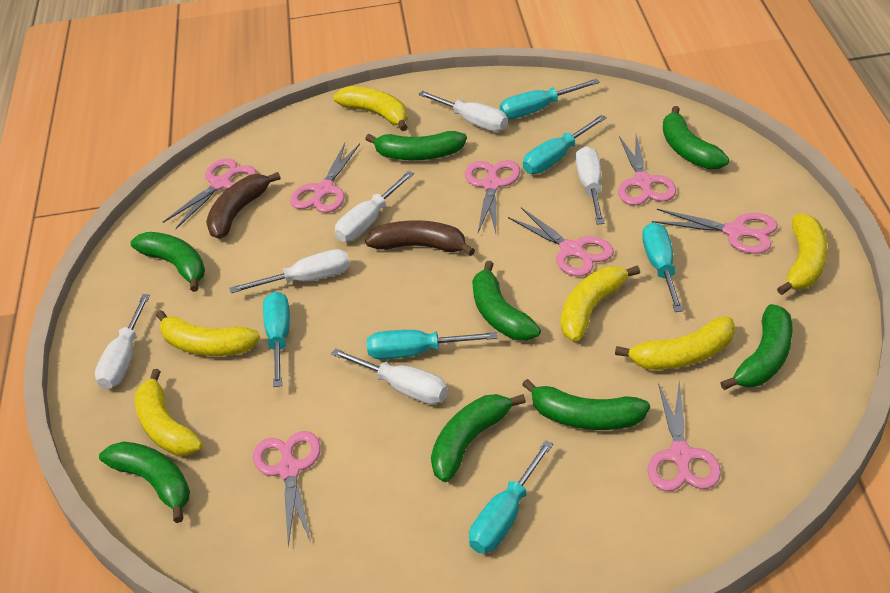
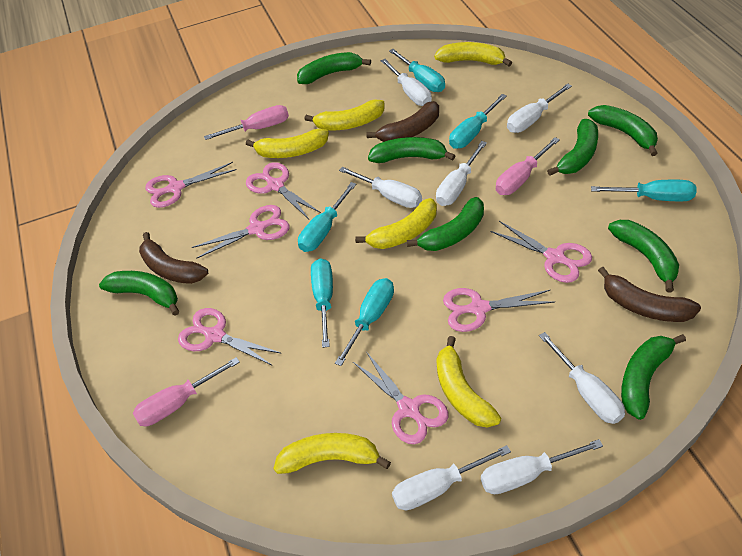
brown banana: 2 -> 3
pink scissors: 8 -> 7
pink screwdriver: 0 -> 3
white screwdriver: 6 -> 7

